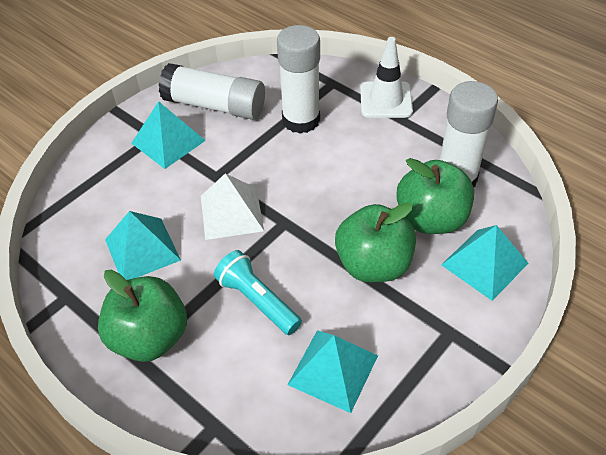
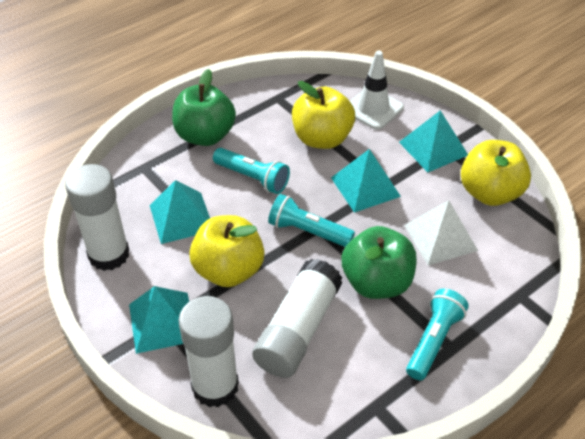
green apple: 3 -> 2
turquoise flashlight: 1 -> 3
yellow apple: 0 -> 3

